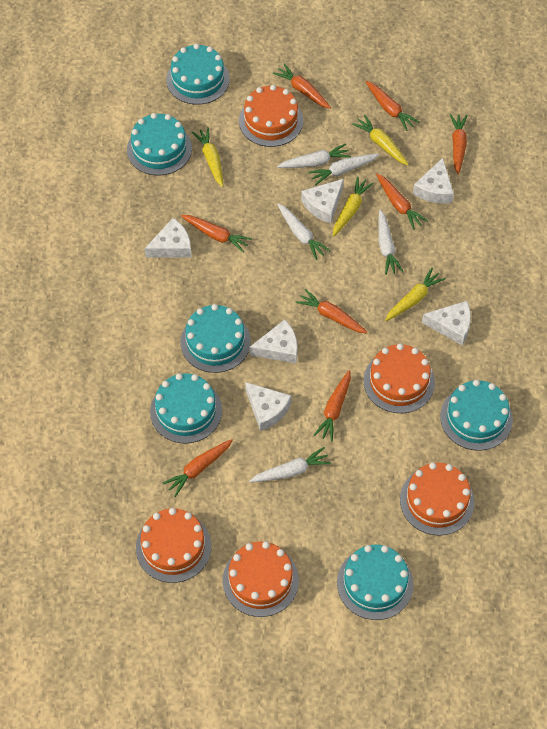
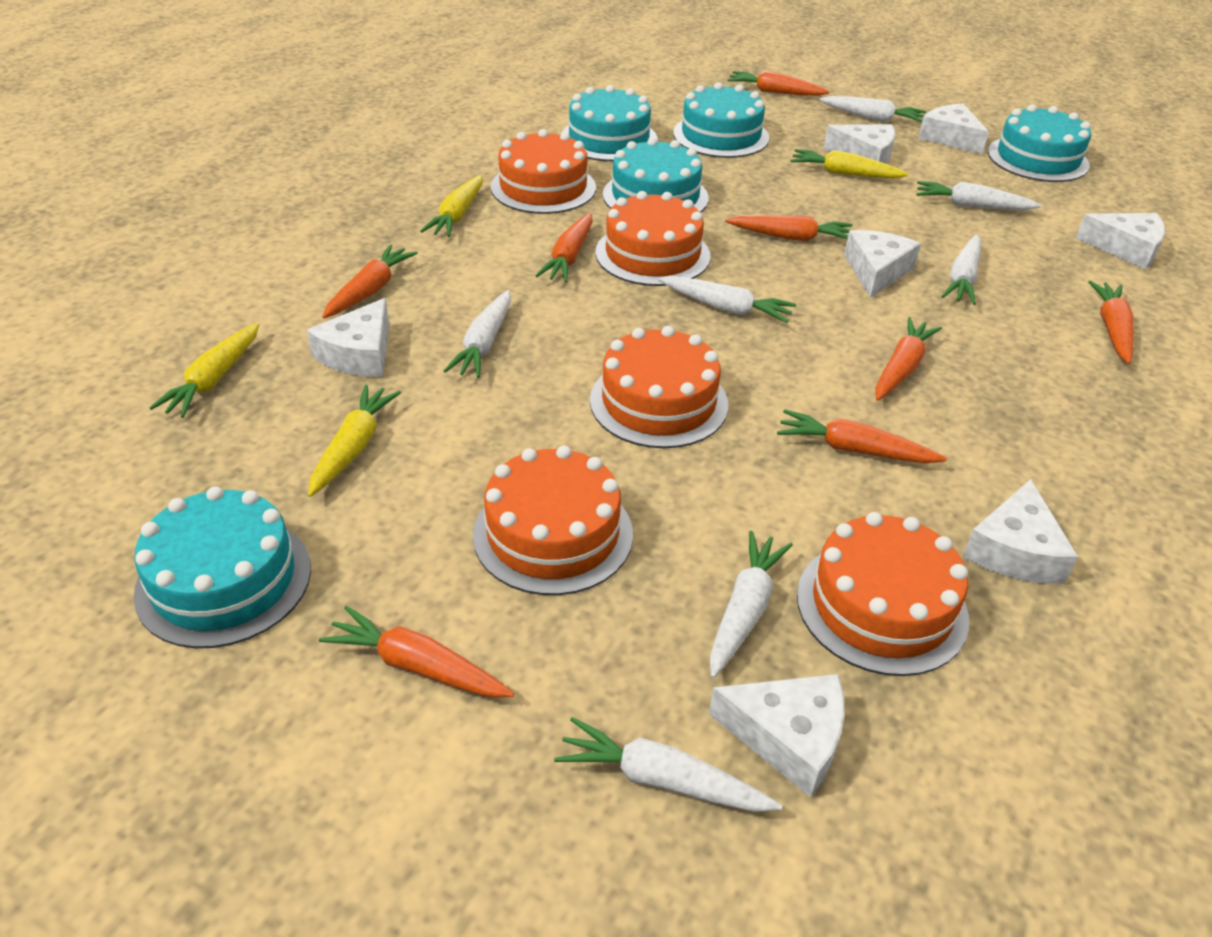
turquoise cake: 6 -> 5
white carrot: 5 -> 7
white cheese: 6 -> 7

